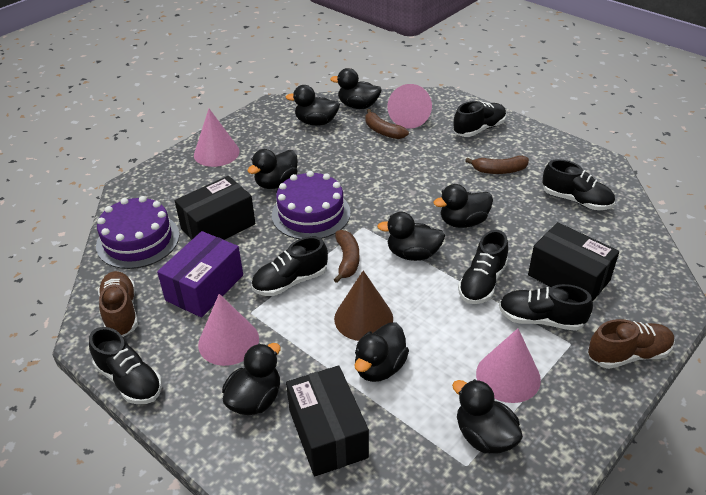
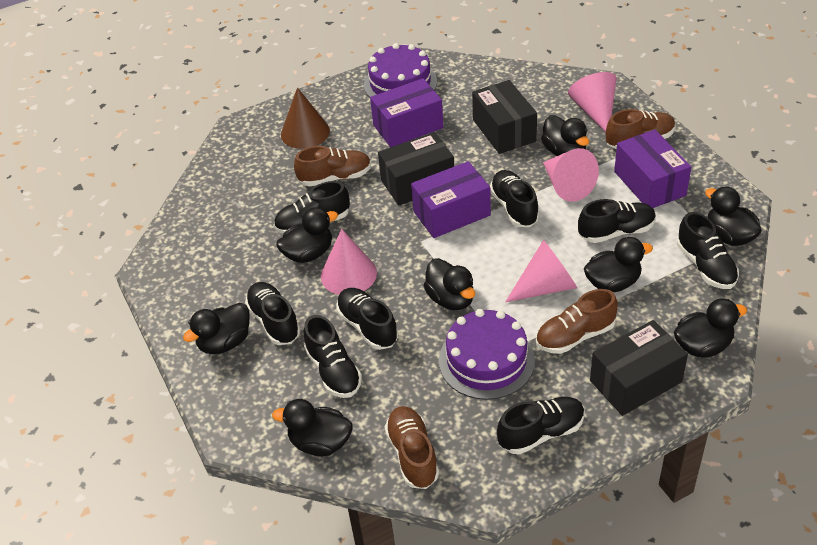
black shoe: 6 -> 8
brown banana: 3 -> 0
brown shoe: 2 -> 4
purple box: 1 -> 3

